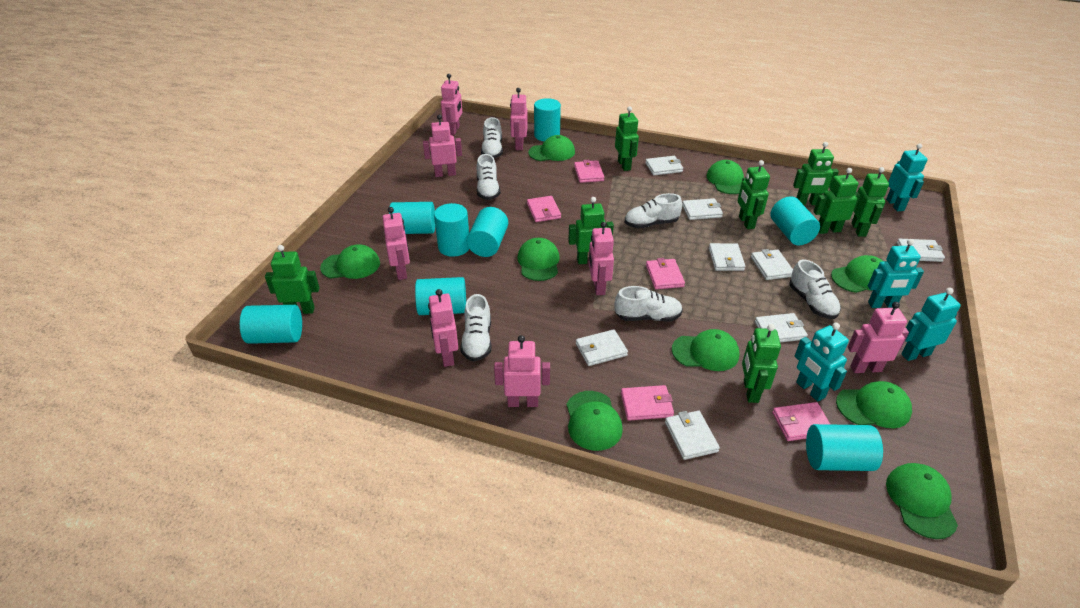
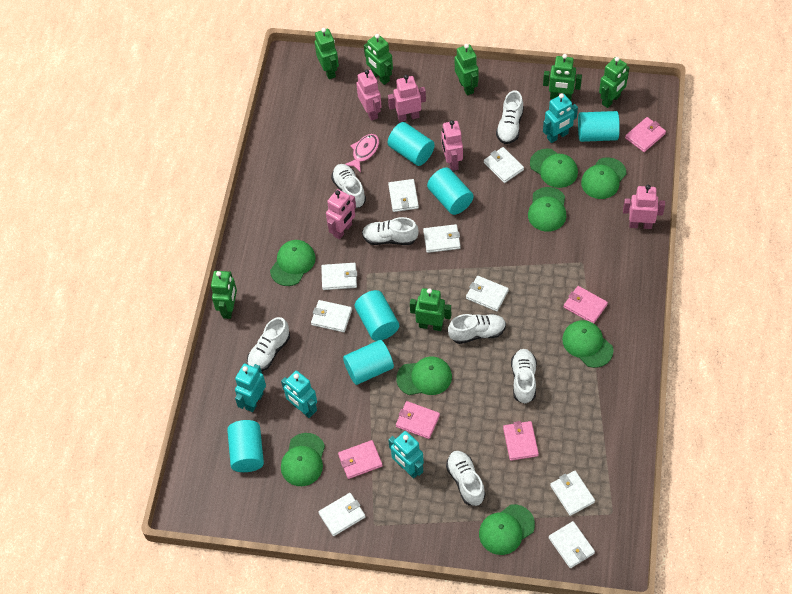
green cap: 9 -> 8
green robot: 8 -> 7
pink fish: 0 -> 1
pink robot: 8 -> 5
turquoise cylinder: 8 -> 6
white shoe: 6 -> 7
white wallet: 8 -> 9

